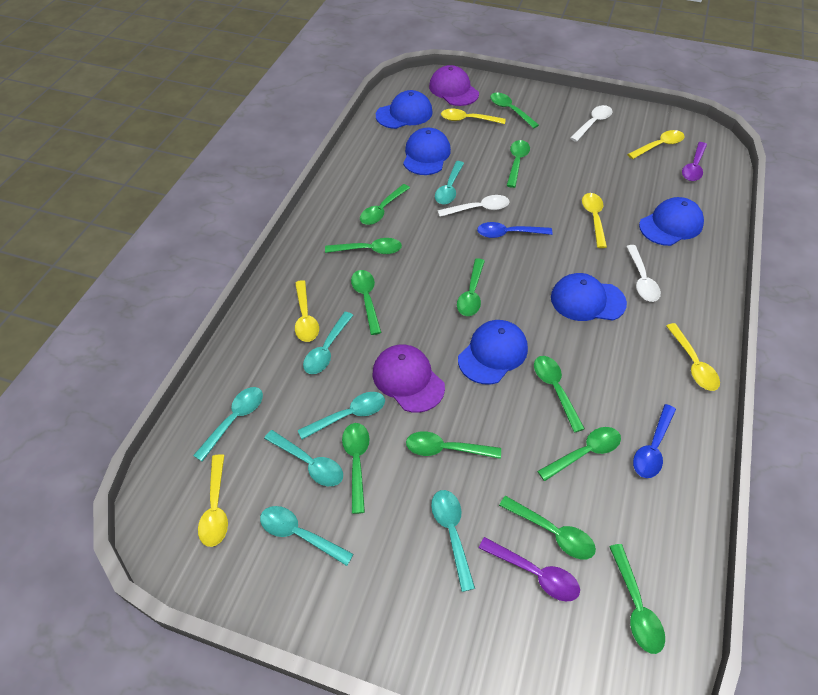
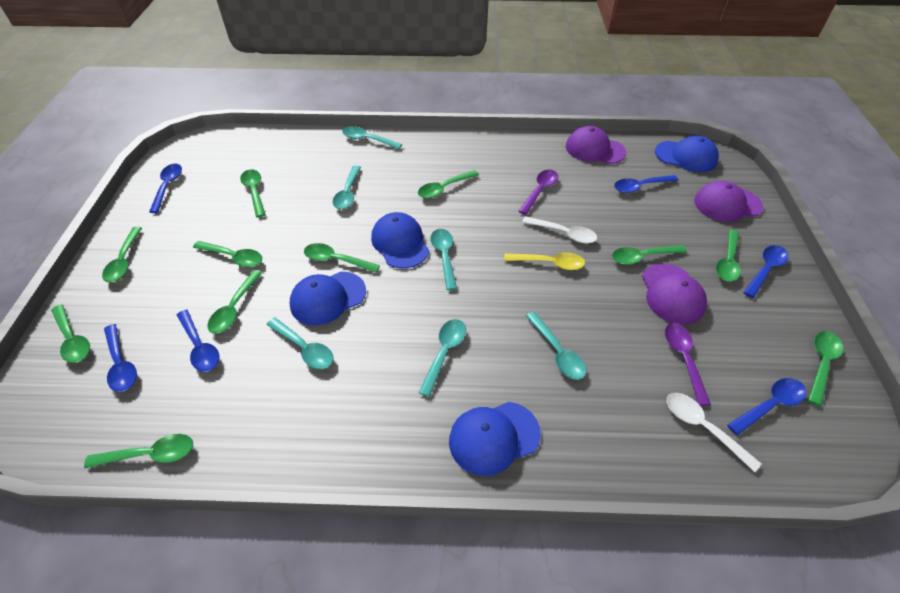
blue cap: 5 -> 4
blue spoon: 2 -> 6
green spoon: 12 -> 11
purple cap: 2 -> 3
turquoise spoon: 7 -> 6
white spoon: 3 -> 2
yellow spoon: 6 -> 1

